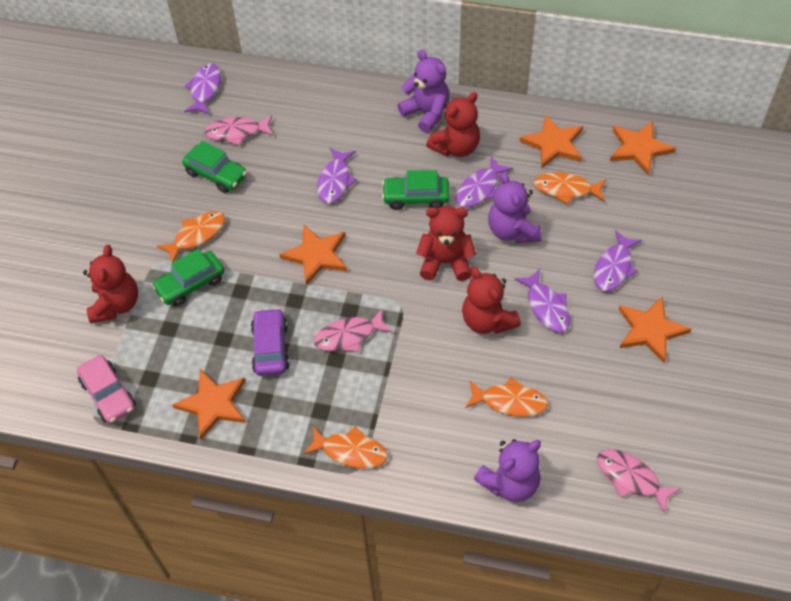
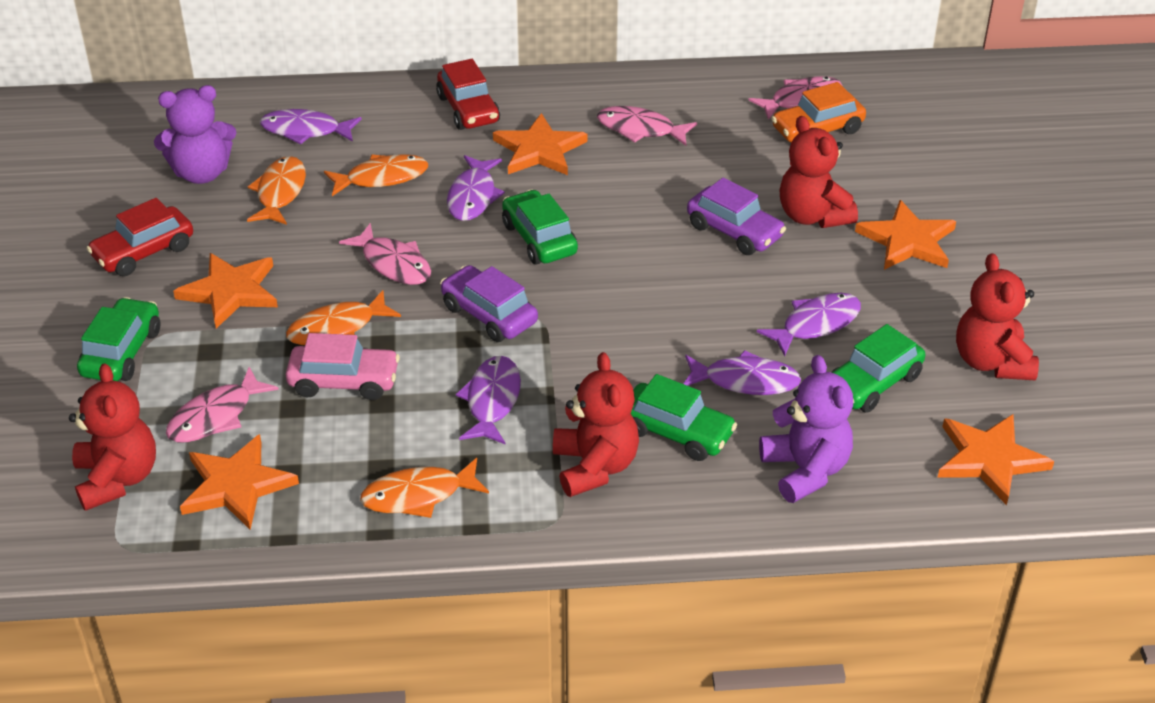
green car: 3 -> 4
orange car: 0 -> 1
pink fish: 3 -> 4
purple car: 1 -> 2
purple teddy bear: 3 -> 2
red car: 0 -> 2

